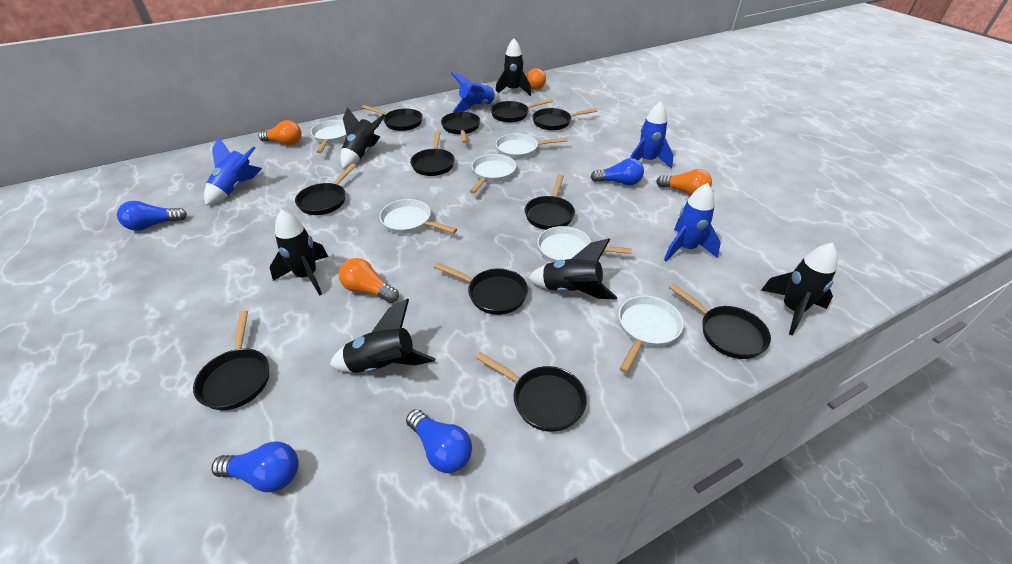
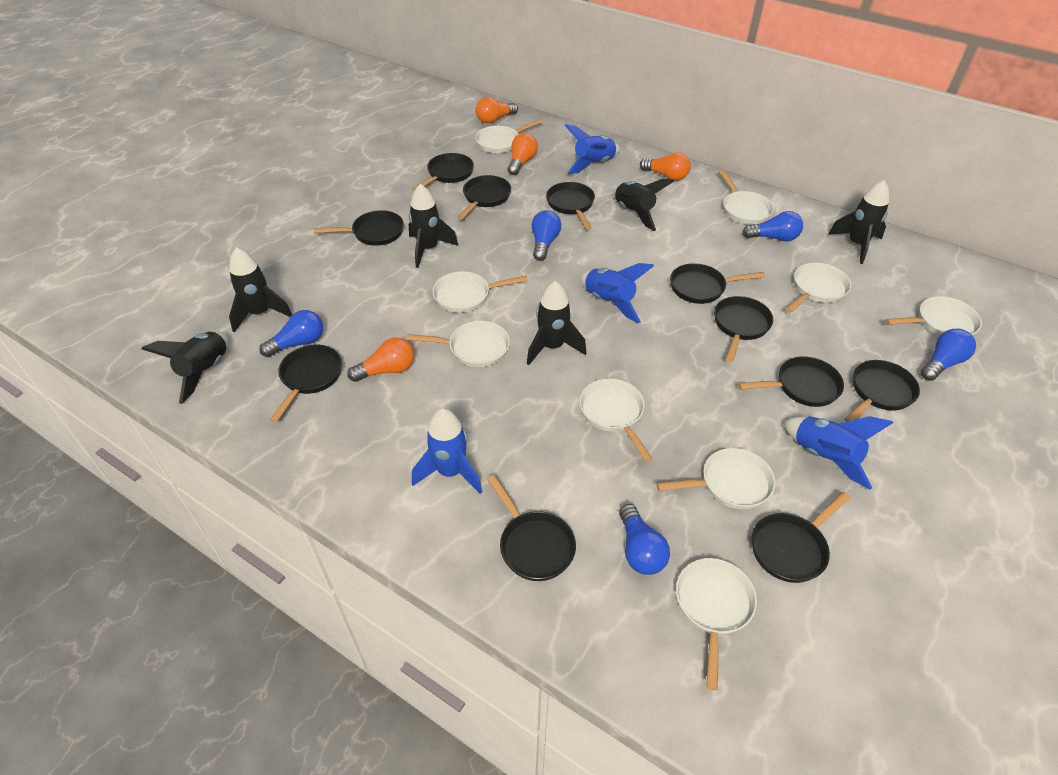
blue light bulb: 4 -> 5
white pan: 6 -> 9

